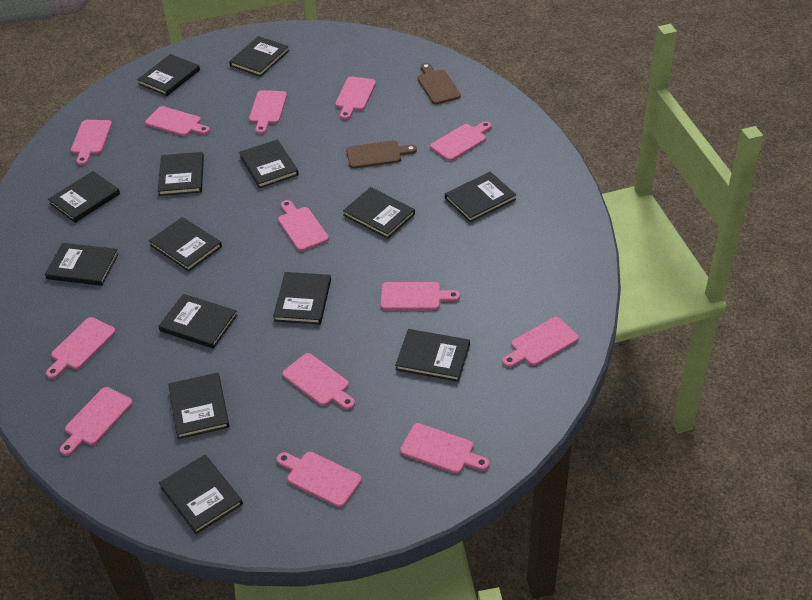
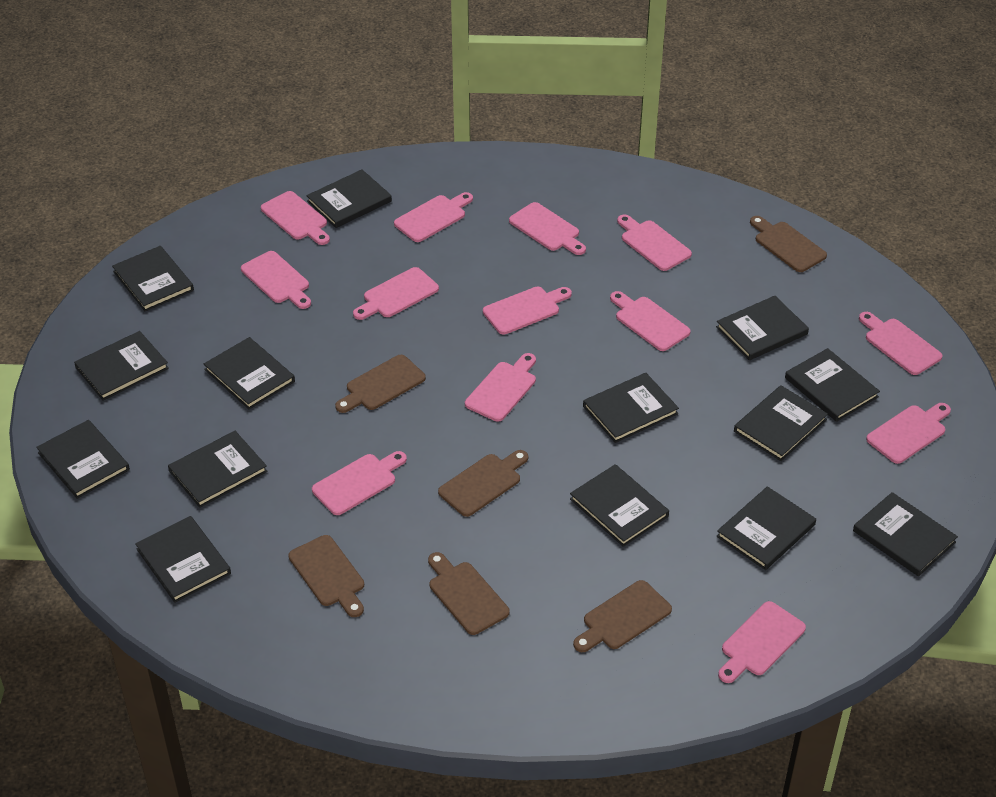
brown cutting board: 2 -> 6

